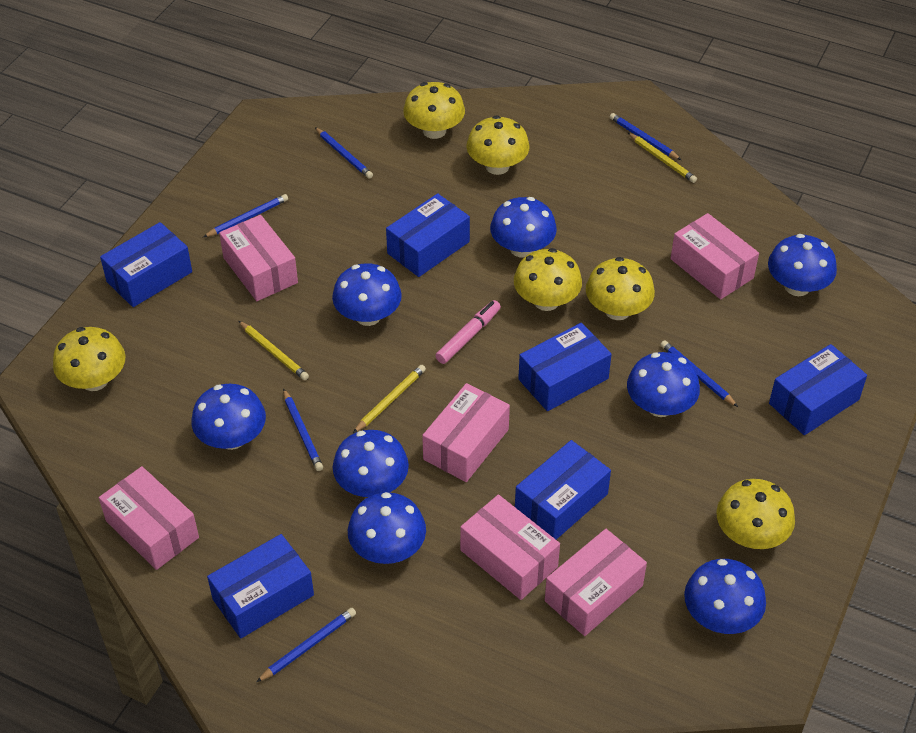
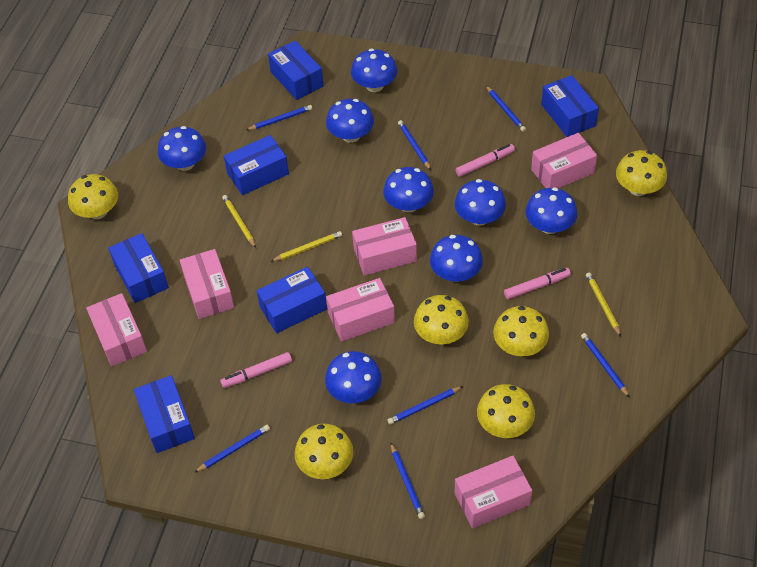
blue pencil: 6 -> 7
pink marker: 1 -> 3

